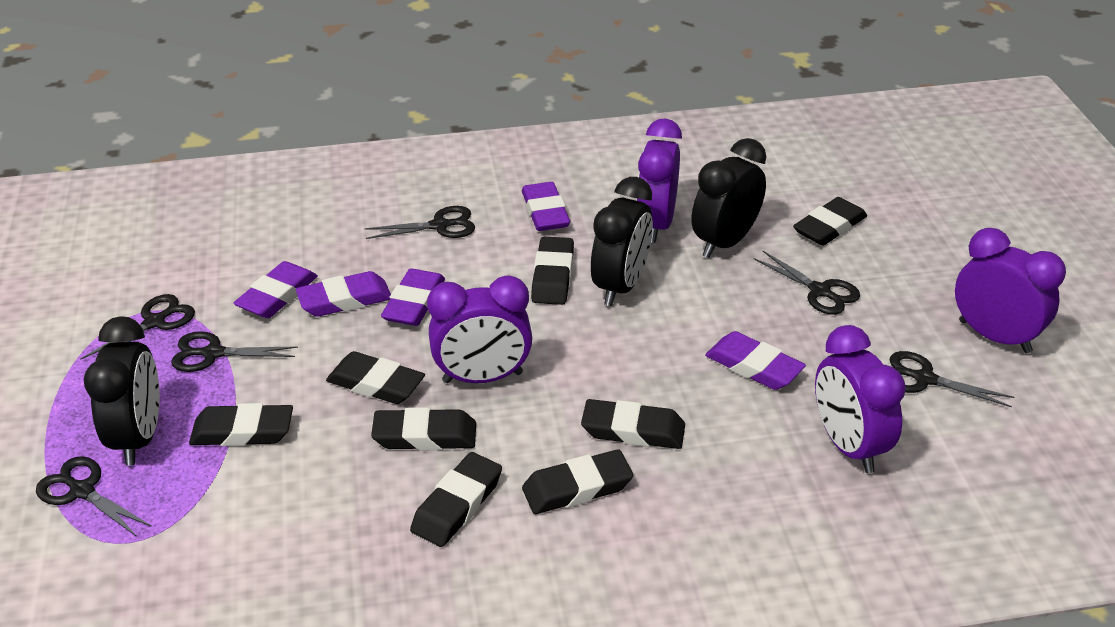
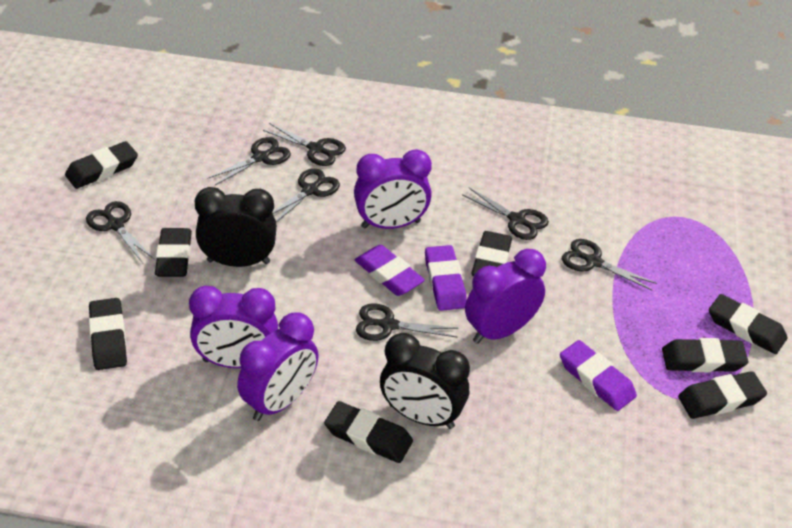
black clock: 3 -> 2
black scissors: 6 -> 7
purple eraser: 5 -> 3

